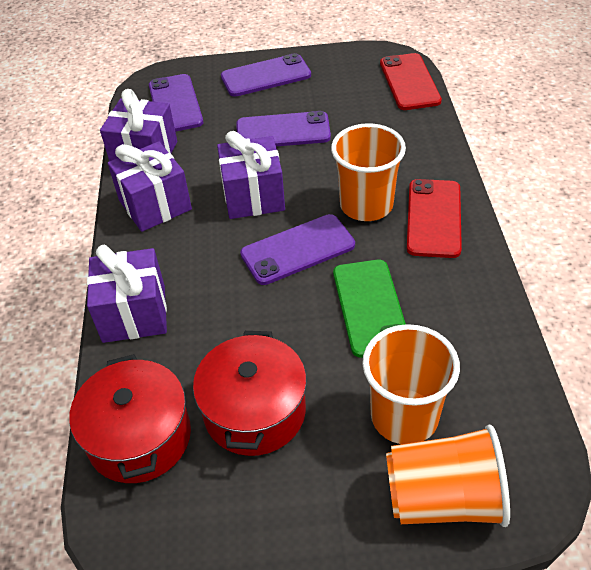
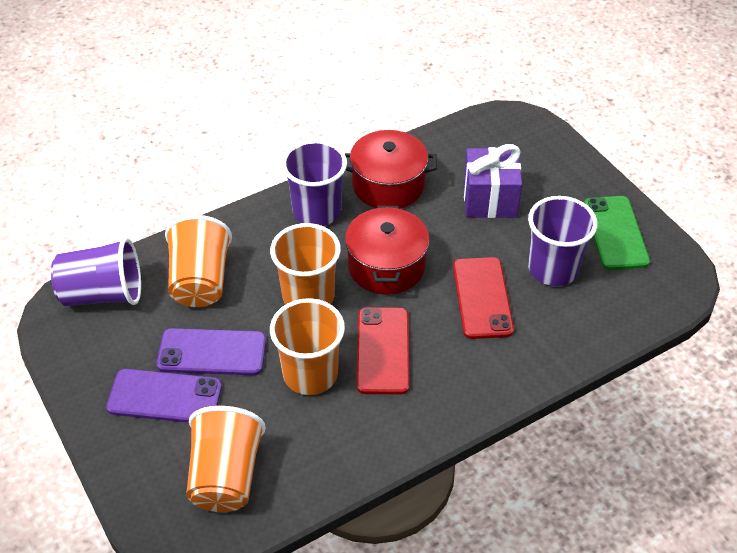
orange cup: 3 -> 4
purple cup: 0 -> 3
purple gift: 4 -> 1
purple phone: 4 -> 2

